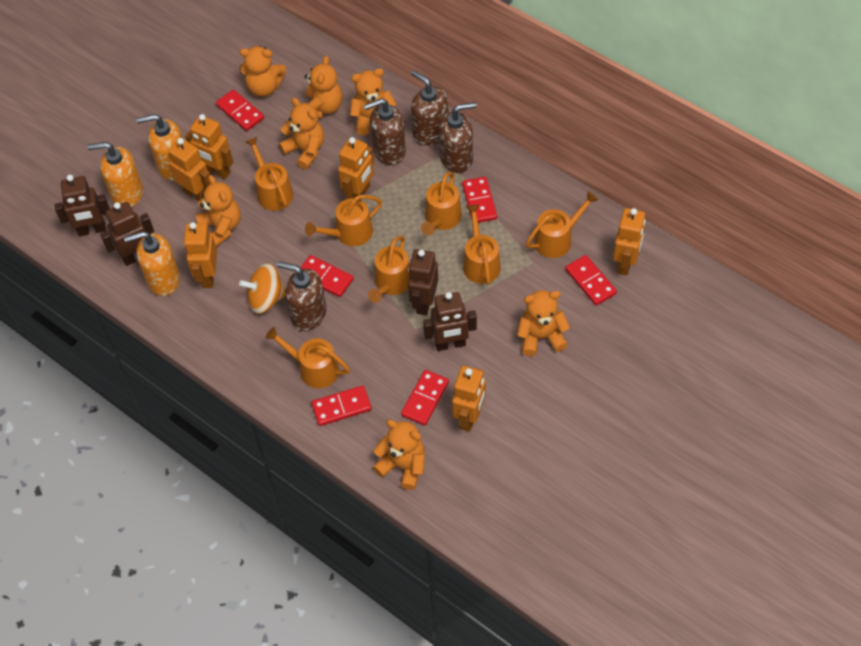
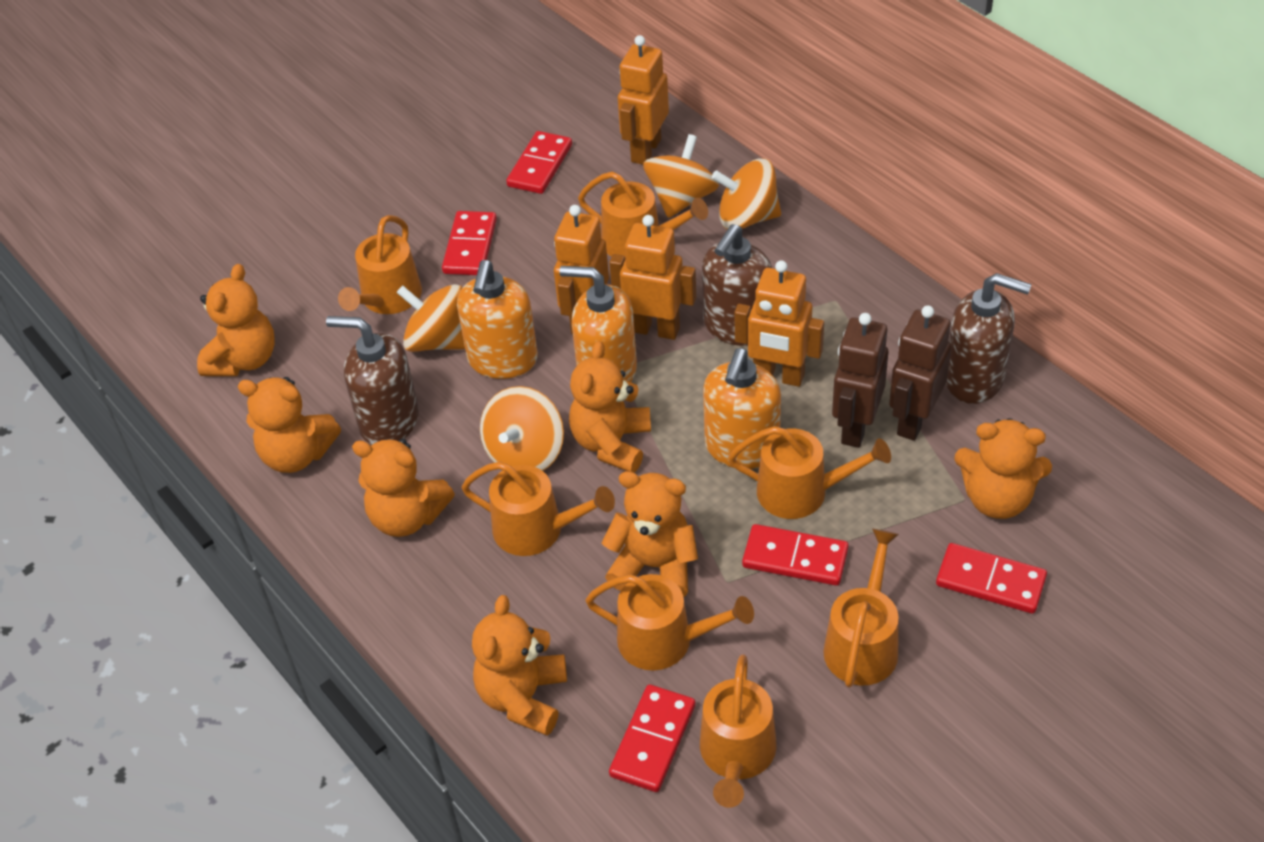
brown robot: 4 -> 2
brown soap dispenser: 4 -> 3
orange robot: 6 -> 4
orange spinning top: 1 -> 4
red domino: 6 -> 5

